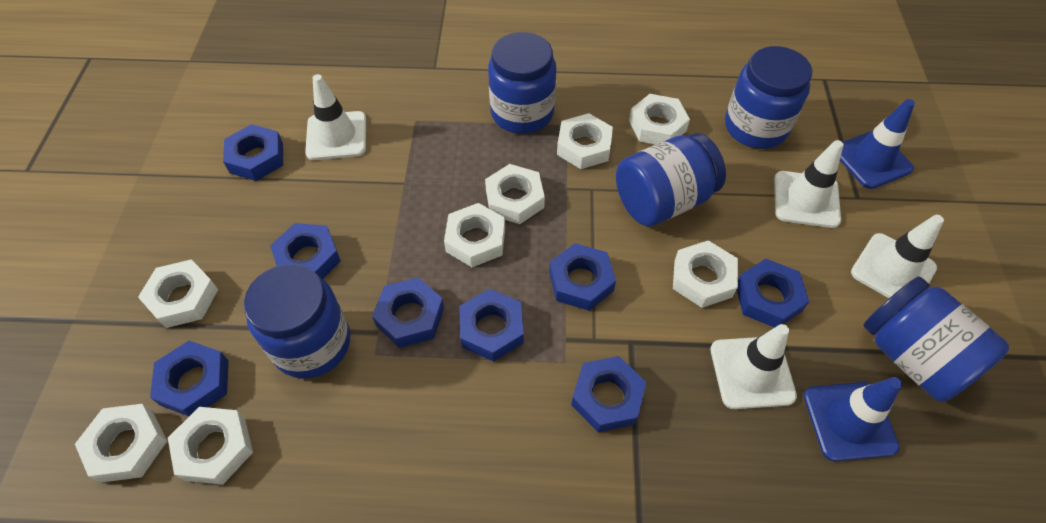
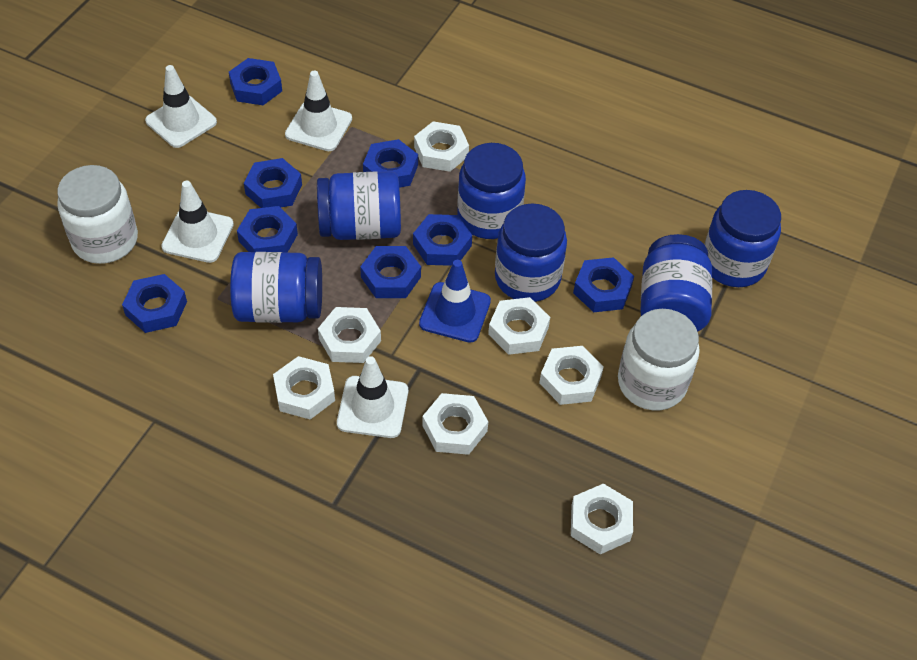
blue jar: 5 -> 6
blue traffic cone: 2 -> 1
white jar: 0 -> 2
white nut: 8 -> 7

